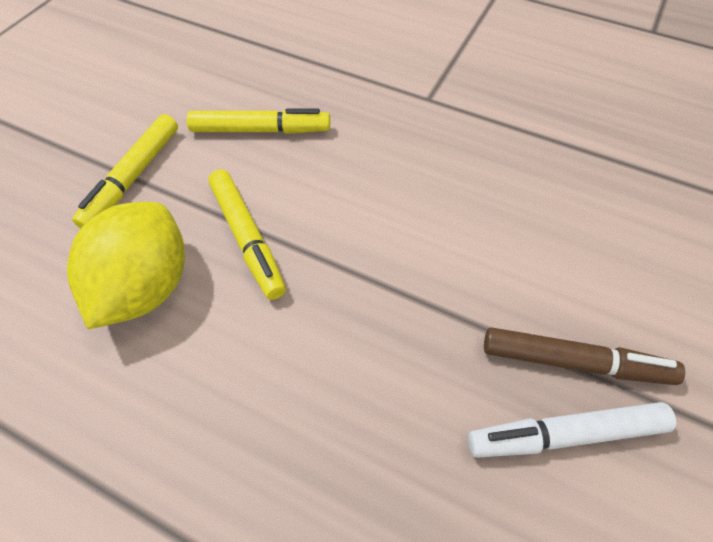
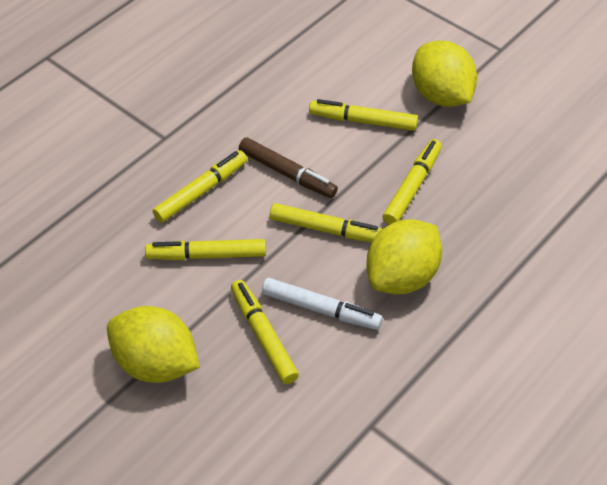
yellow lemon: 1 -> 3
yellow marker: 3 -> 6

